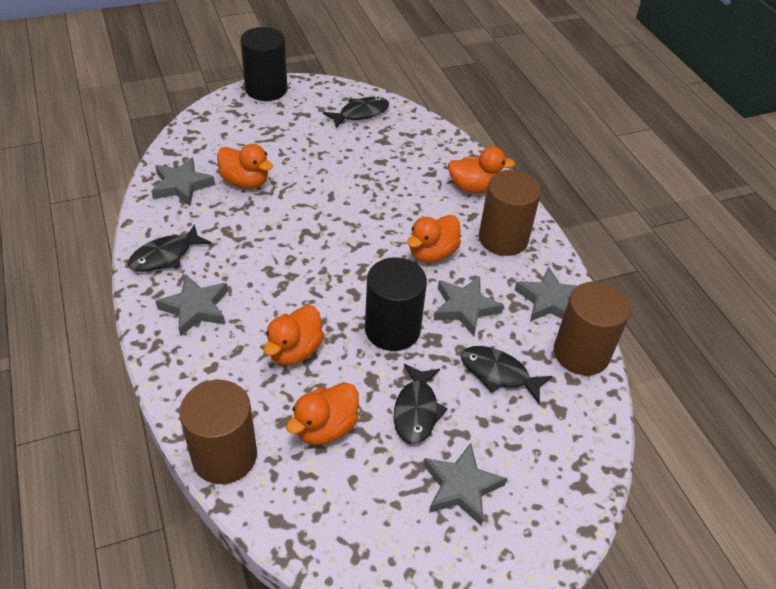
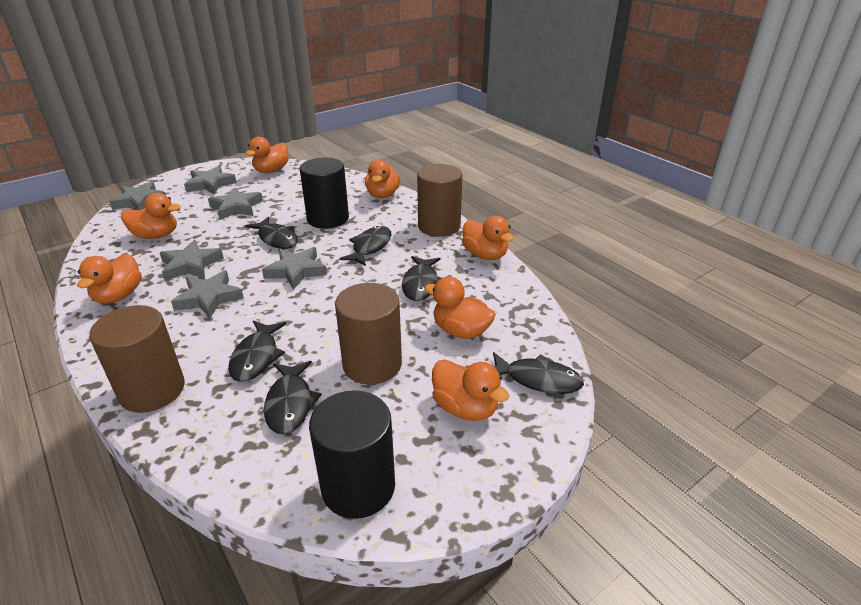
black fish: 4 -> 6
grey star: 5 -> 6
orange duck: 5 -> 7

